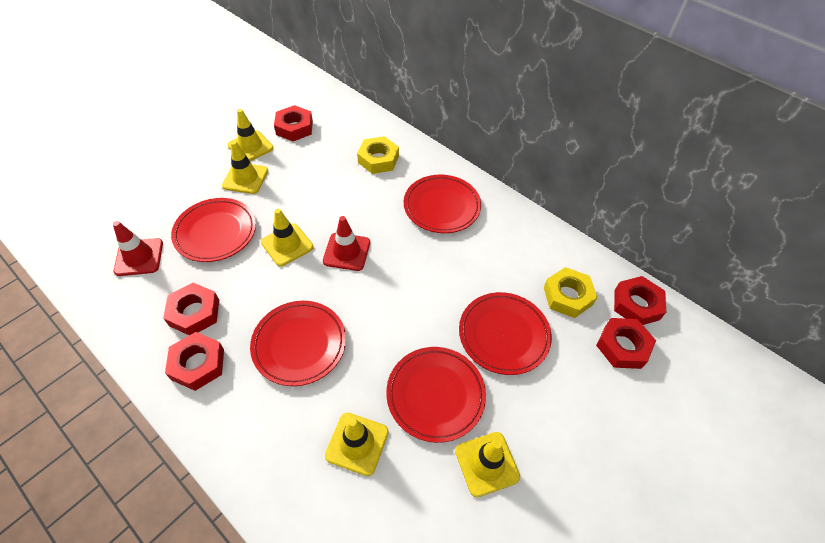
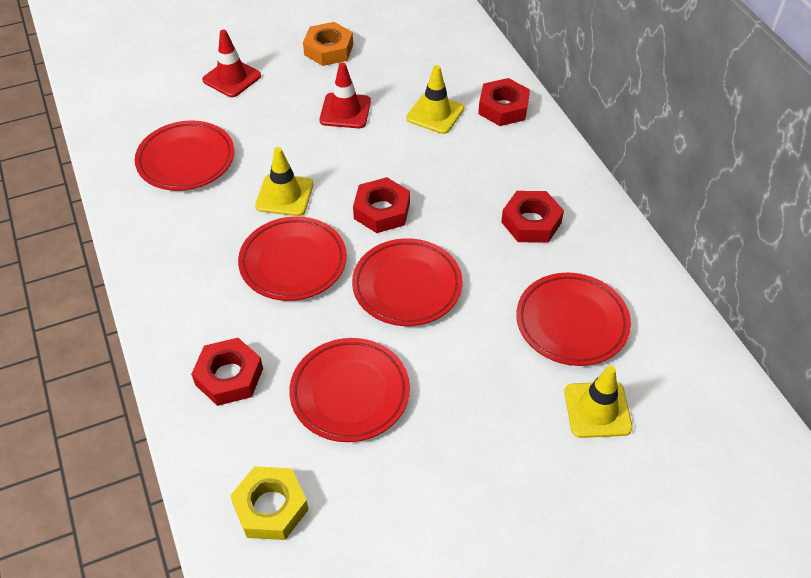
orange nut: 0 -> 1
red nut: 5 -> 4
yellow nut: 2 -> 1
yellow traffic cone: 5 -> 3

